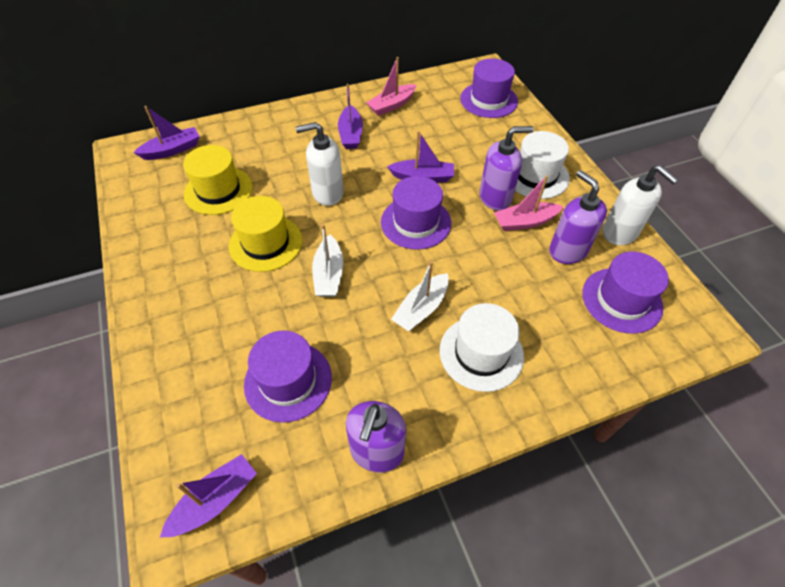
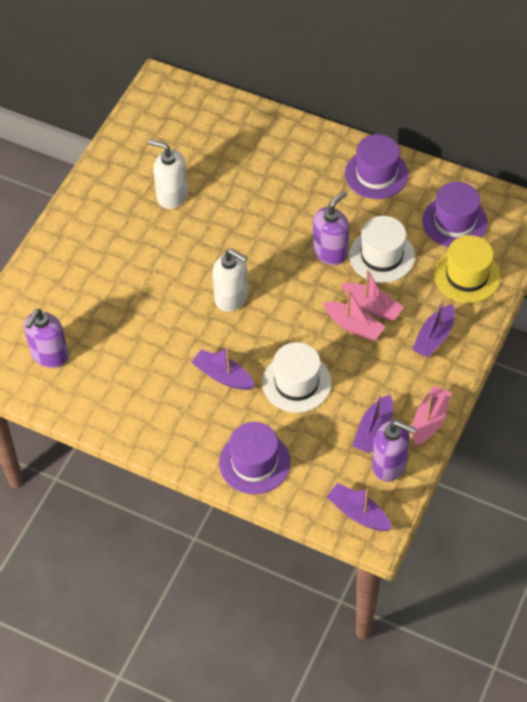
pink boat: 2 -> 3
purple hat: 4 -> 3
white boat: 2 -> 0
yellow hat: 2 -> 1

